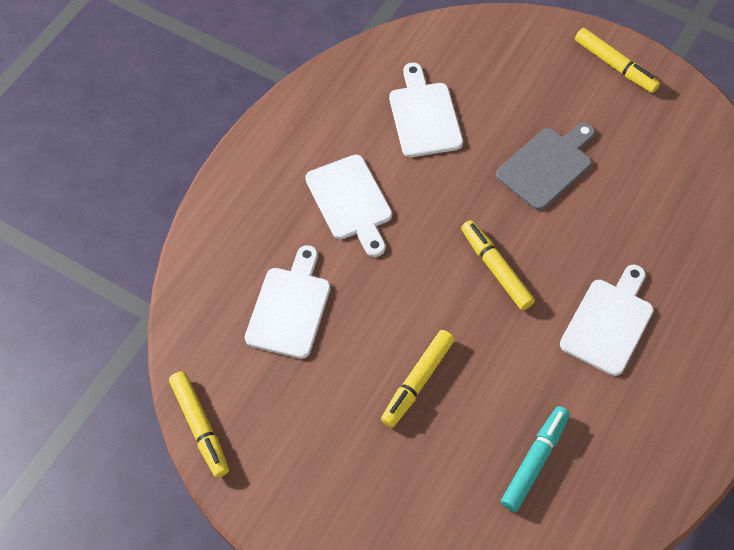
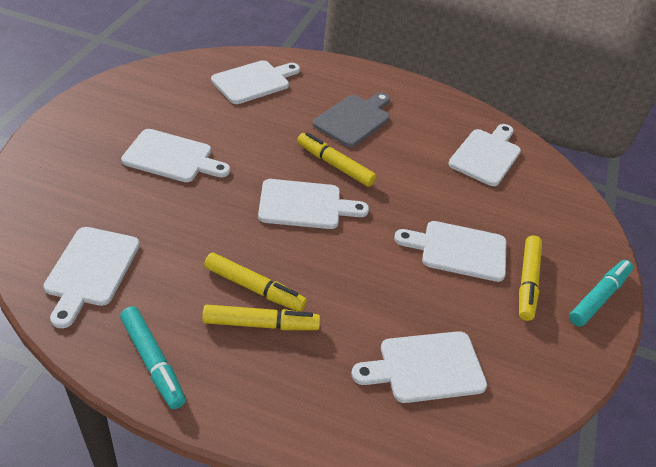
turquoise marker: 1 -> 2
white cutting board: 4 -> 7

